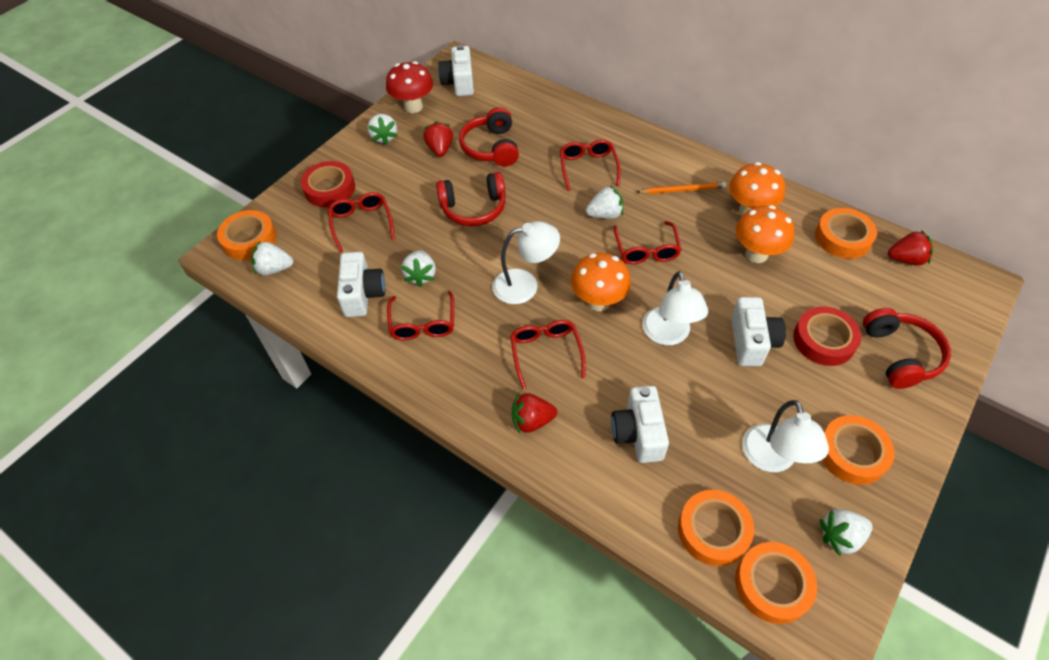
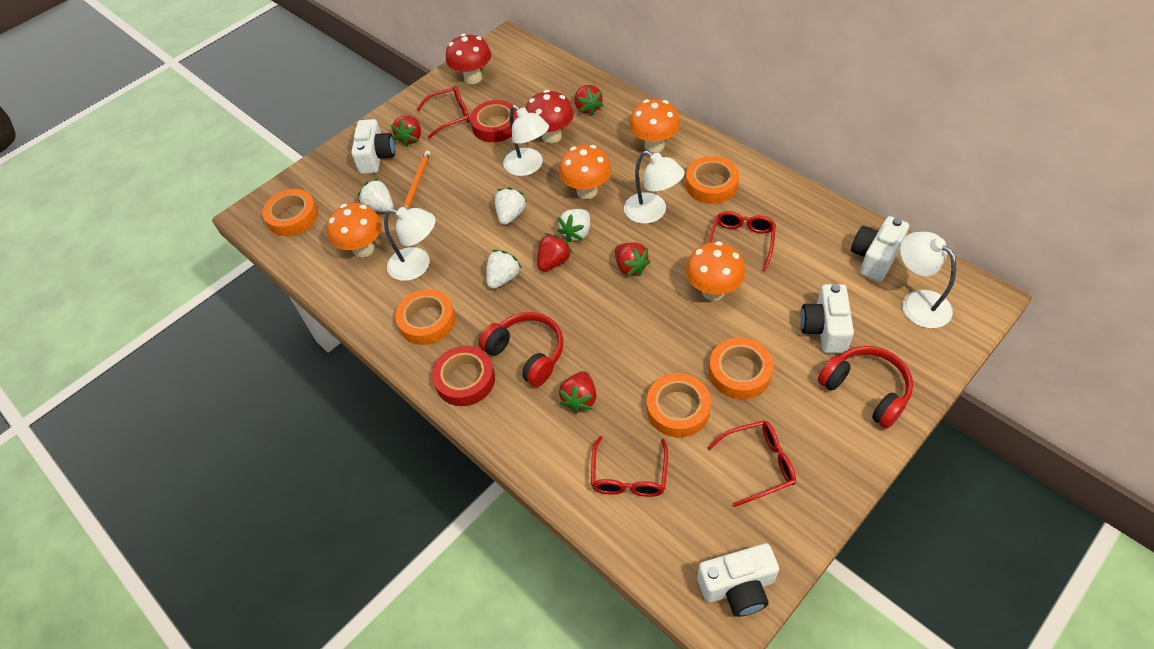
orange mushroom: 3 -> 4
red glasses: 5 -> 4
red headphones: 3 -> 2
red mushroom: 1 -> 2
red strawberry: 3 -> 5
white lamp: 3 -> 4
white strawberry: 5 -> 4

